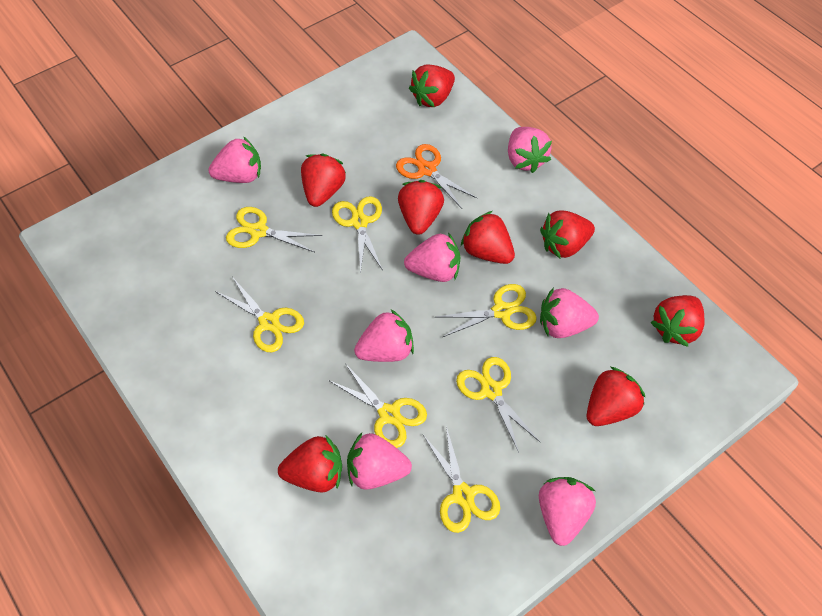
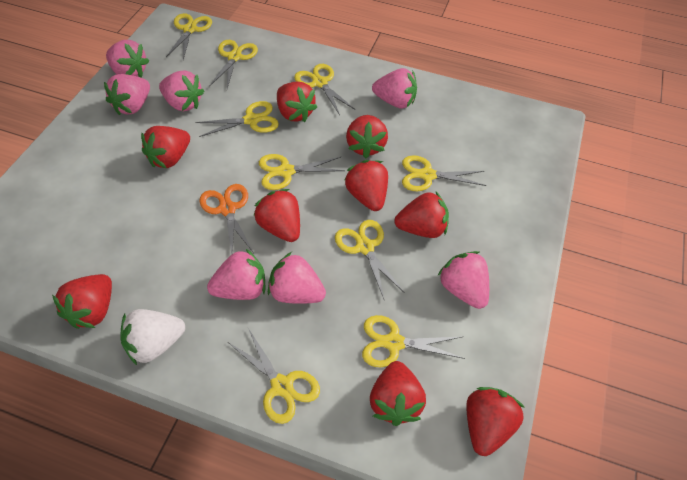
red strawberry: 8 -> 9
white strawberry: 0 -> 1
yellow scissors: 7 -> 9

